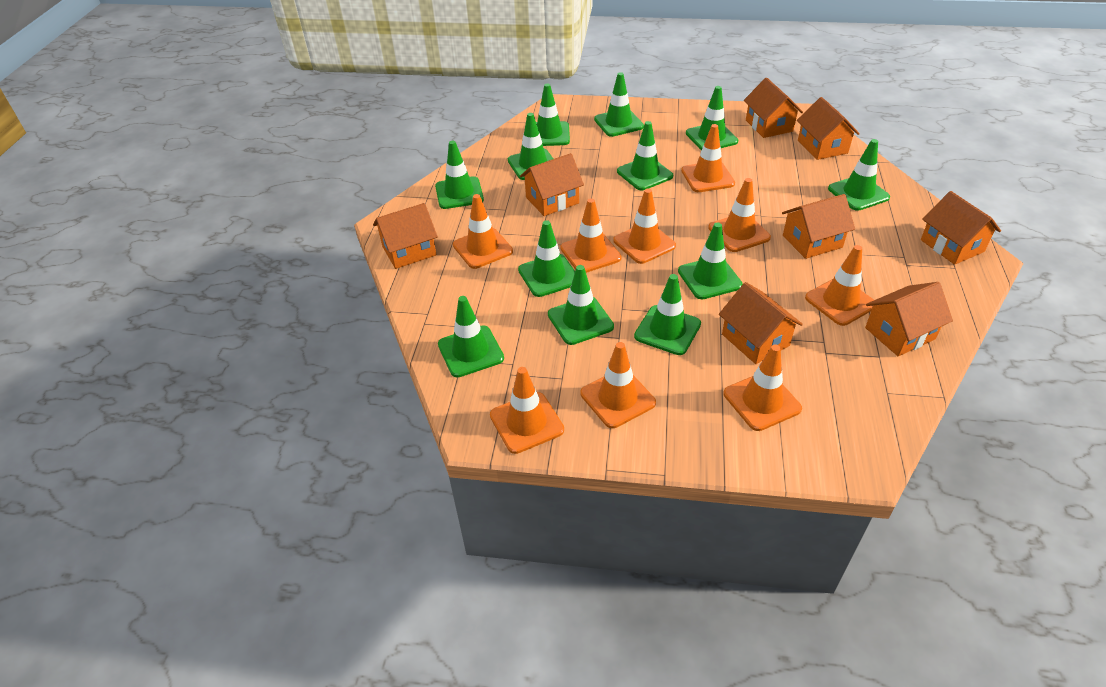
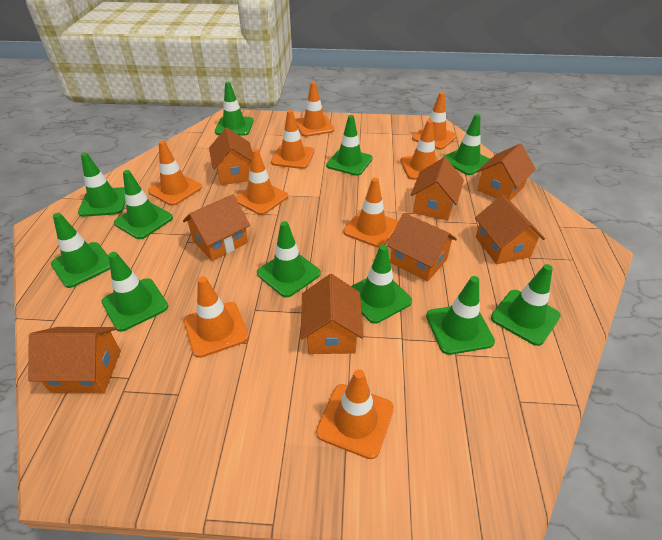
green traffic cone: 12 -> 11

